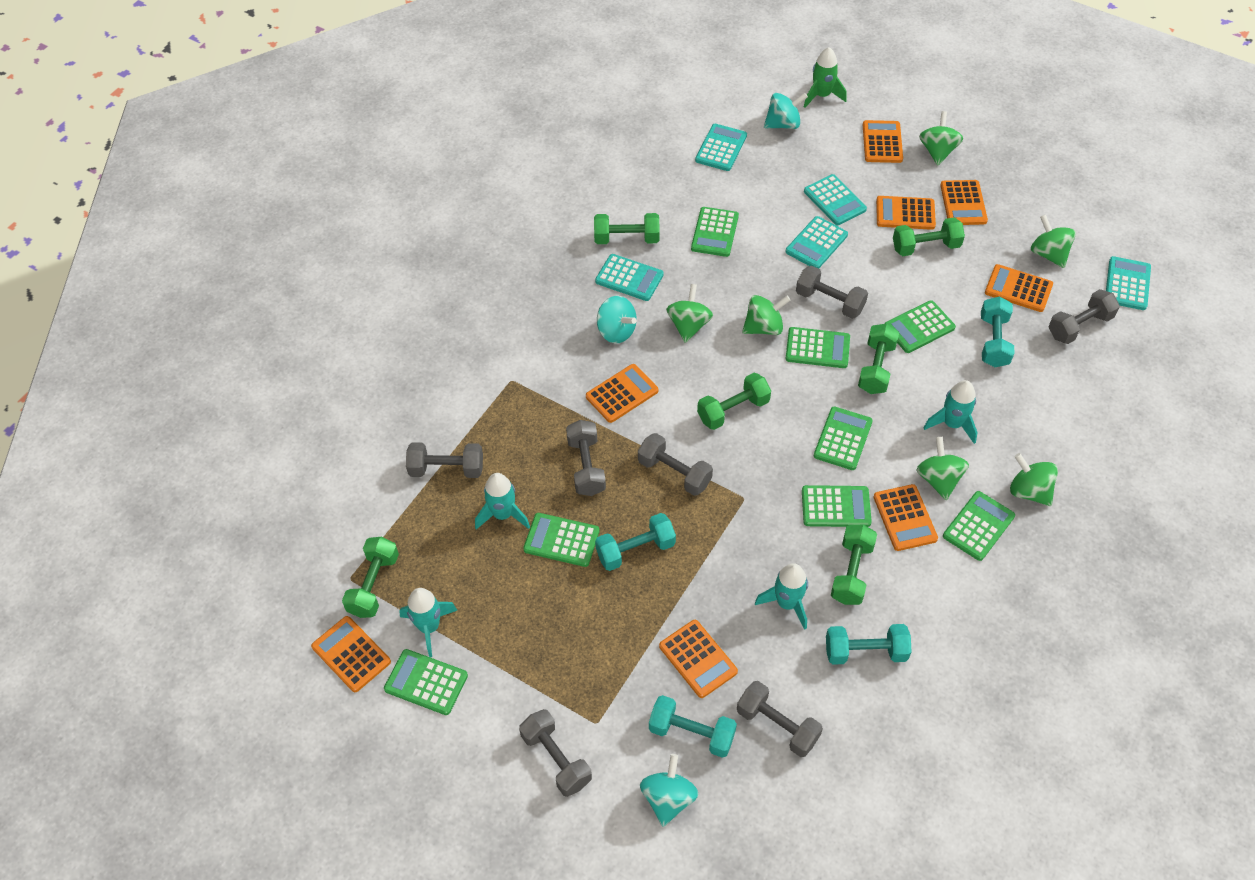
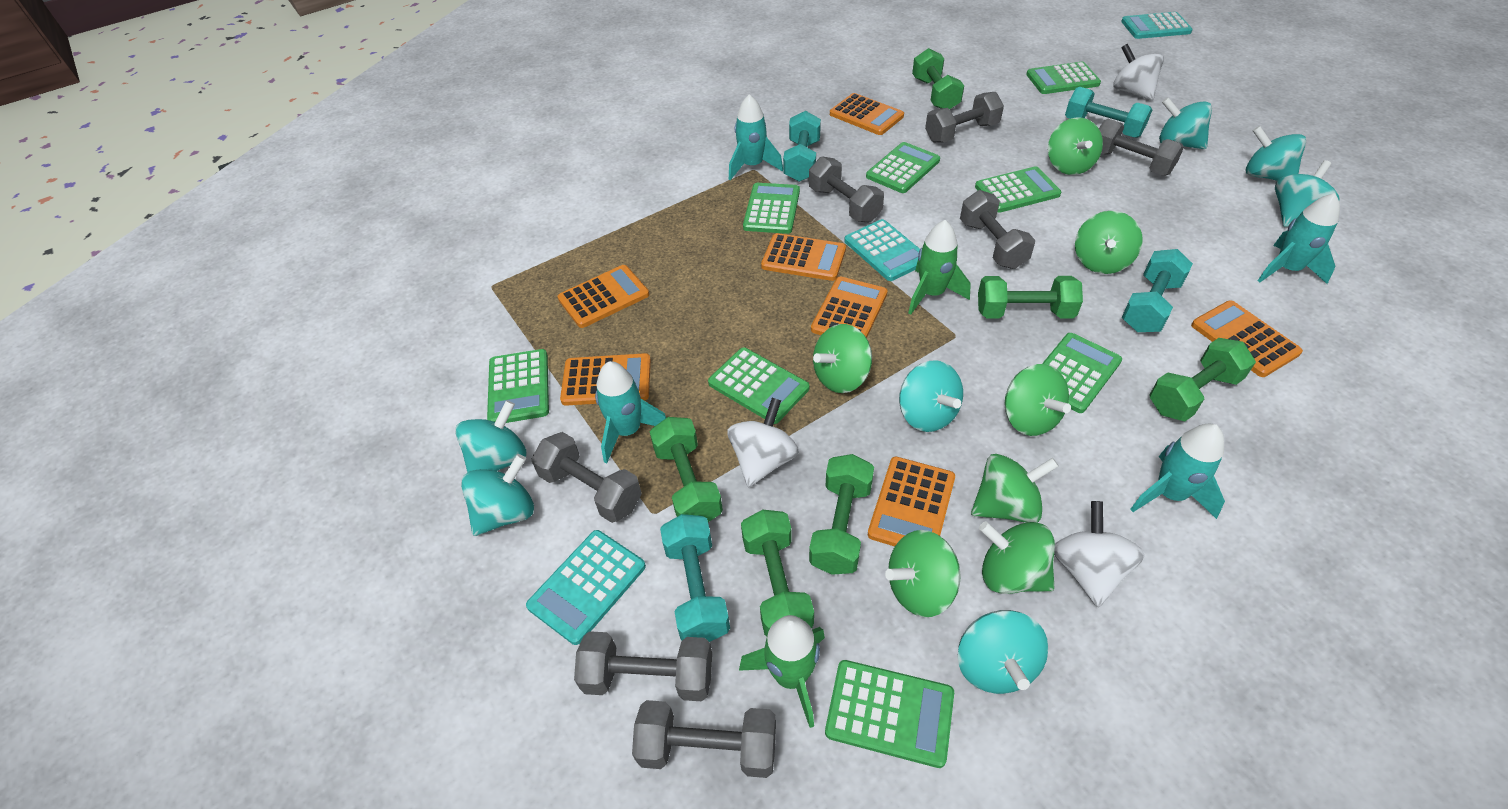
green rocket: 1 -> 2
green spinning top: 6 -> 7
orange calculator: 8 -> 7
turquoise calculator: 5 -> 3
turquoise spinning top: 3 -> 7
white spinning top: 0 -> 3

